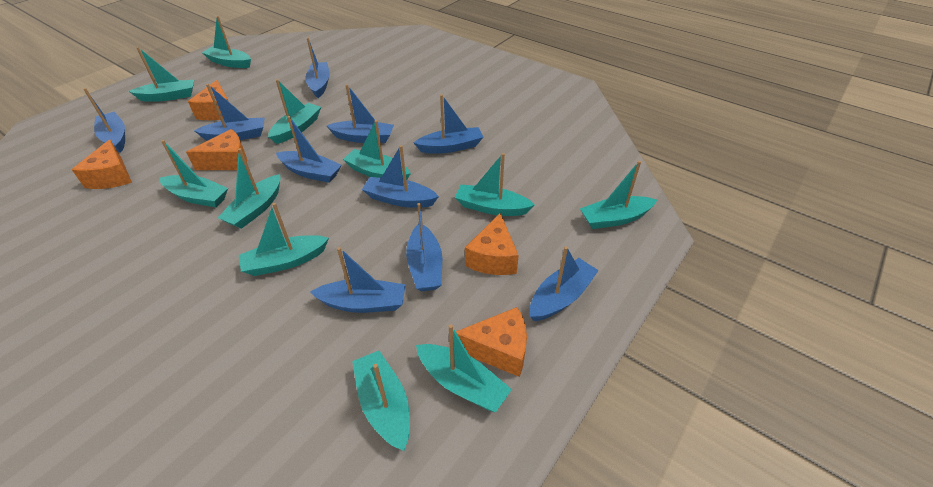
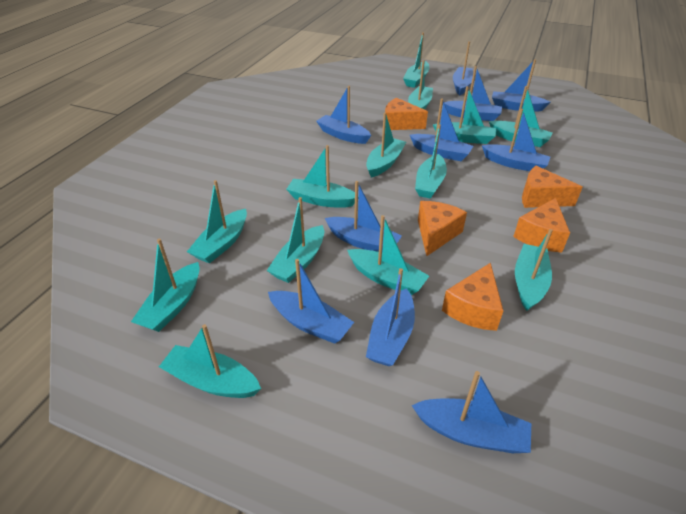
turquoise boat: 11 -> 13

